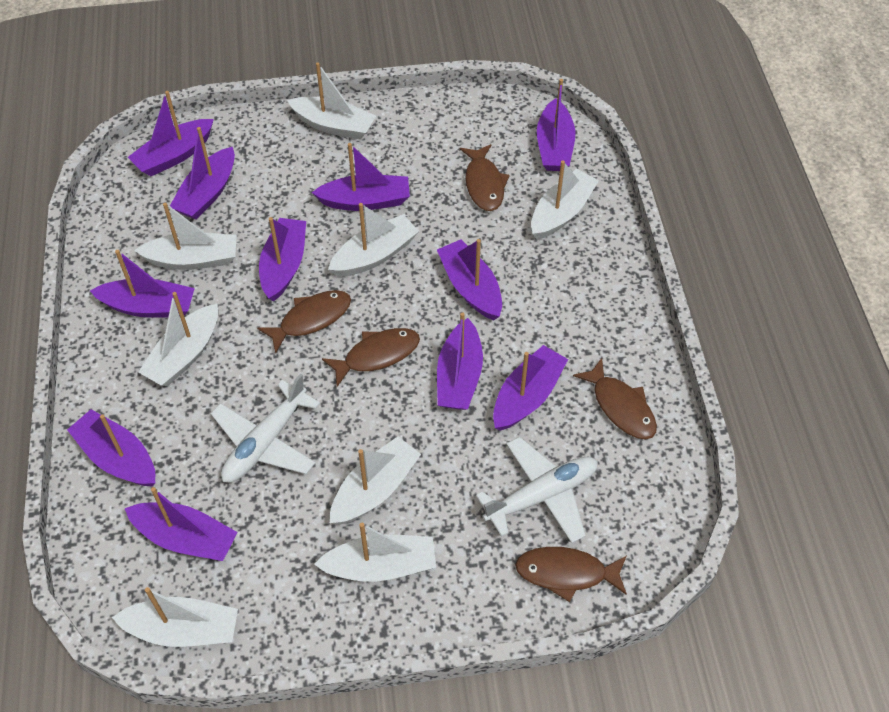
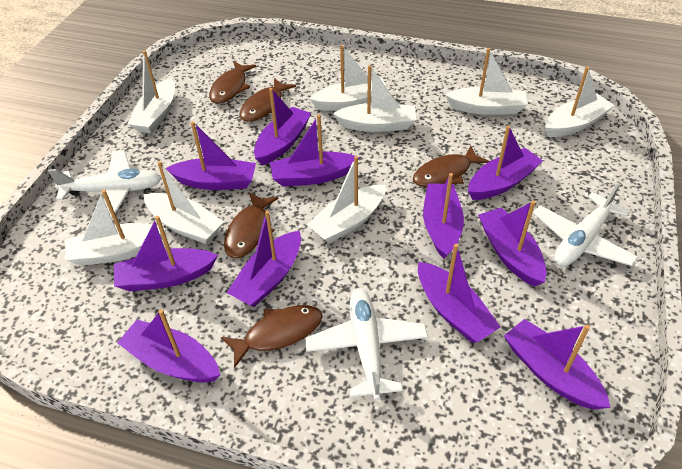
white plane: 2 -> 3

